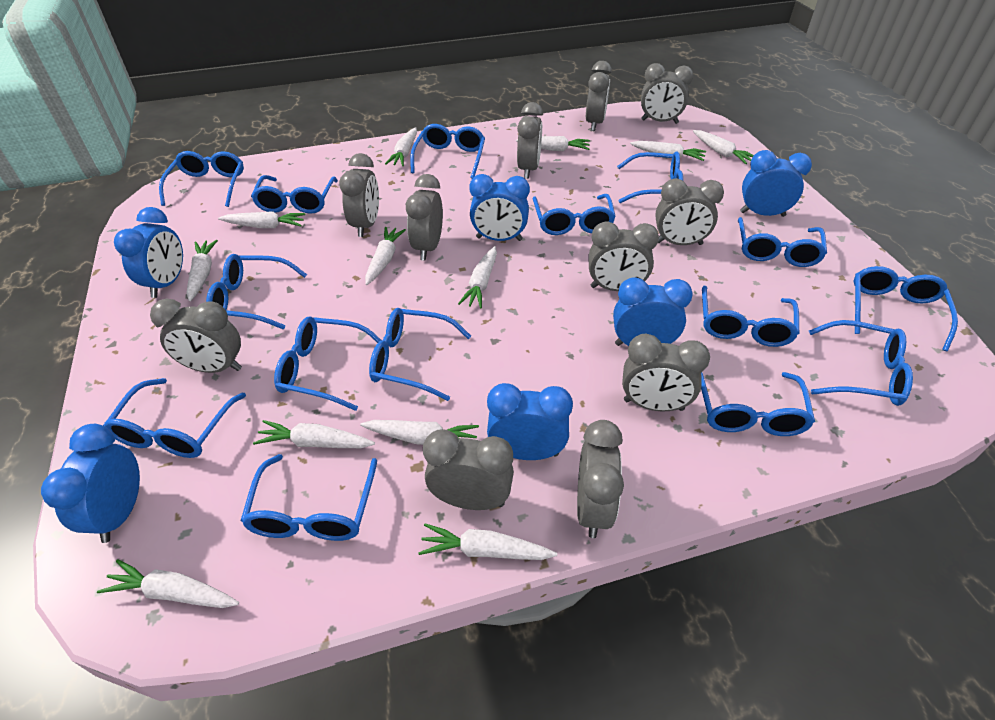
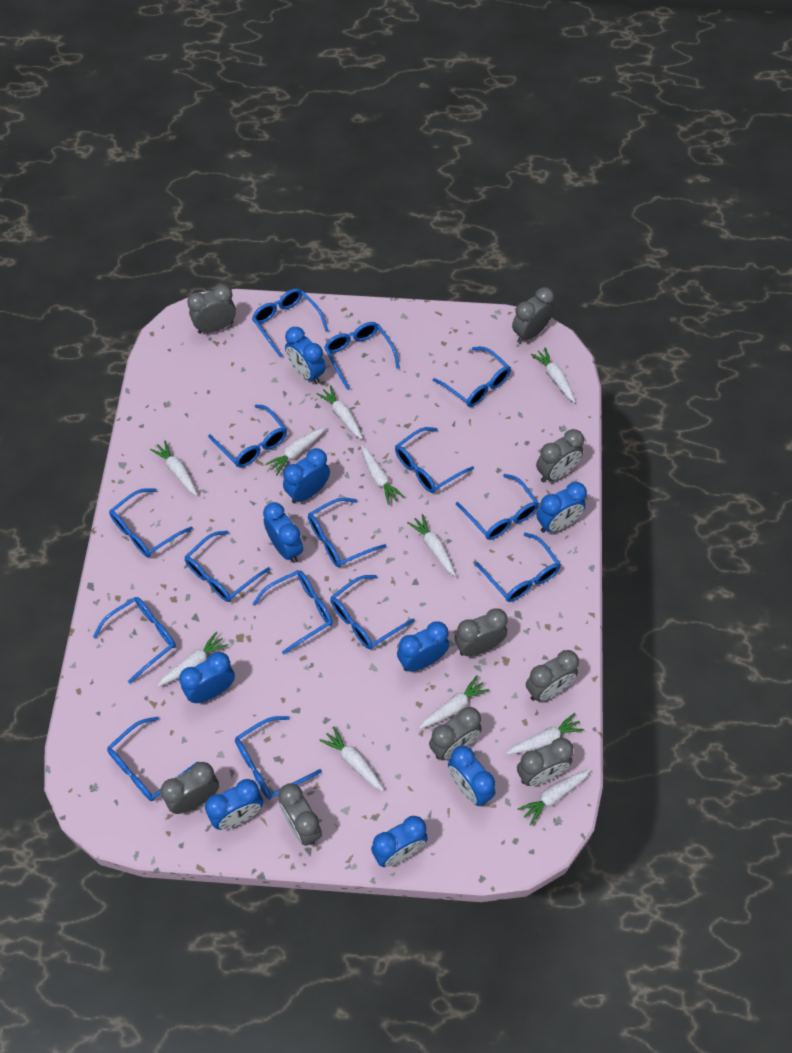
blue clock: 6 -> 9
grey clock: 11 -> 9
white carrot: 12 -> 11

